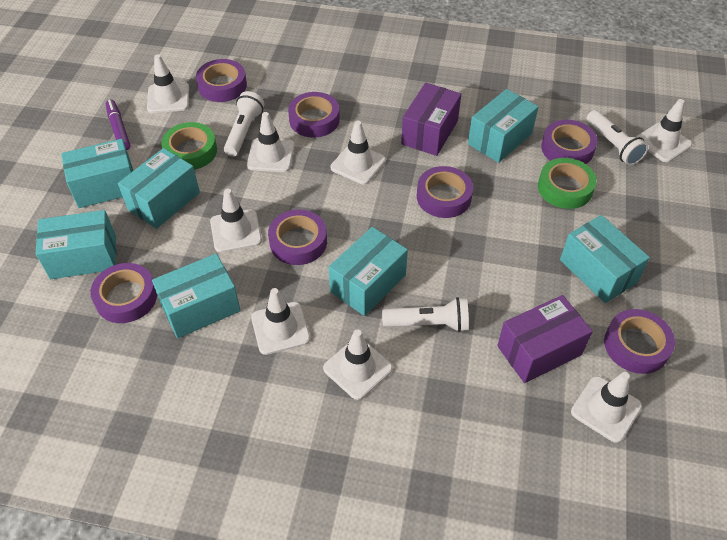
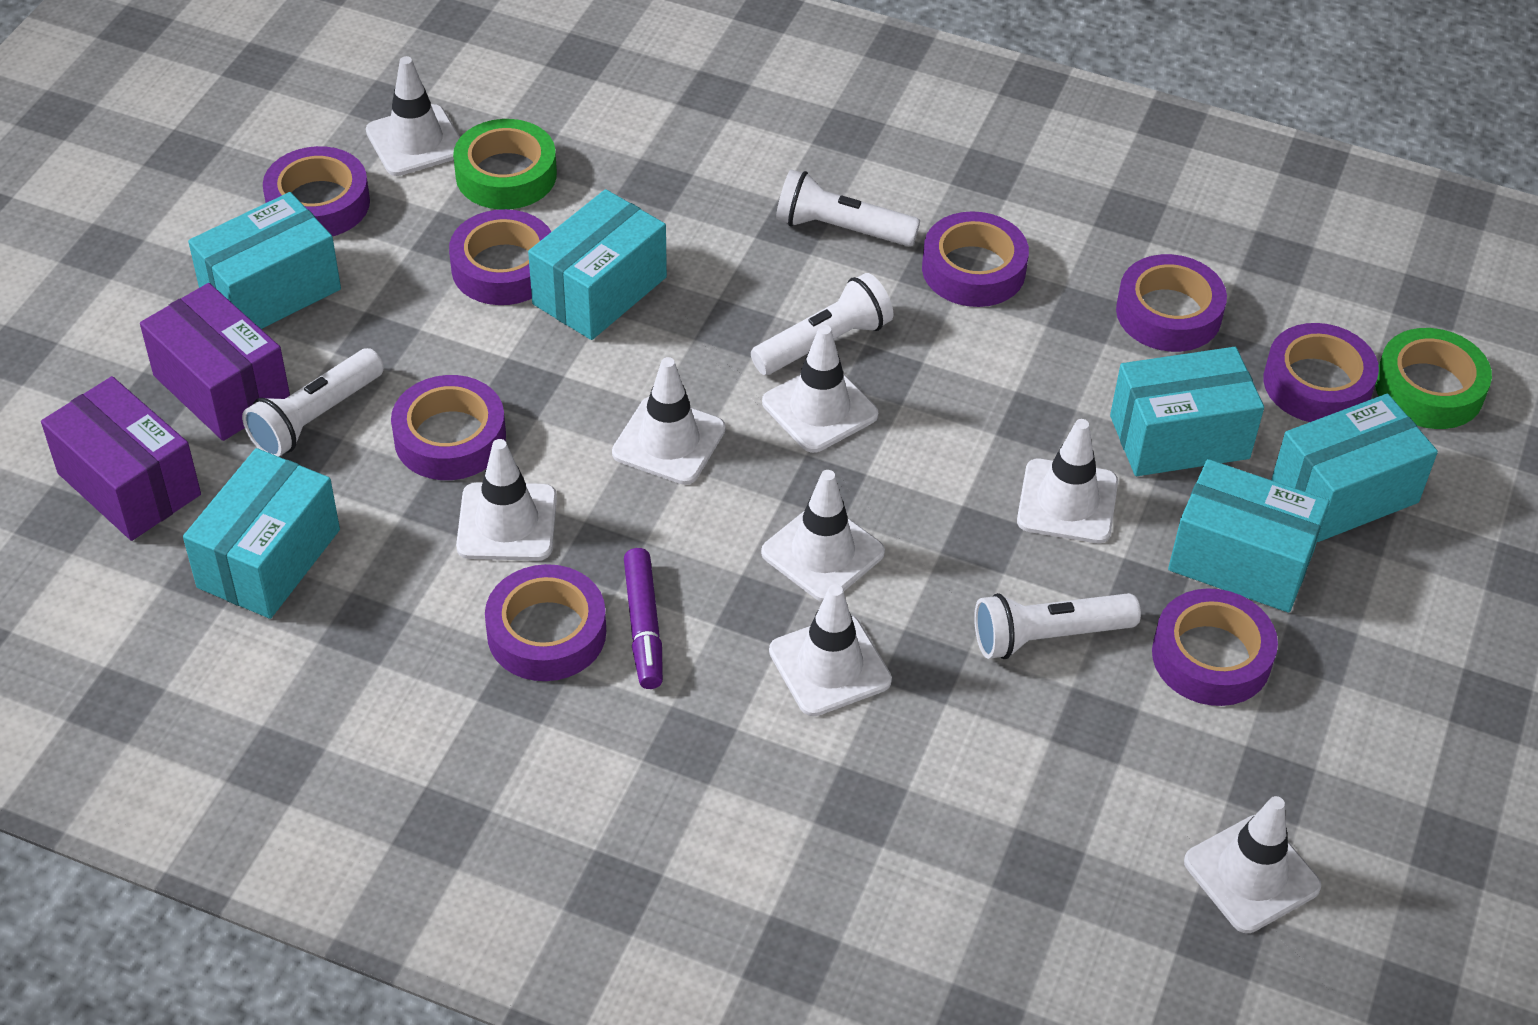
purple tape: 7 -> 8
turquoise box: 7 -> 6
white flashlight: 3 -> 4

